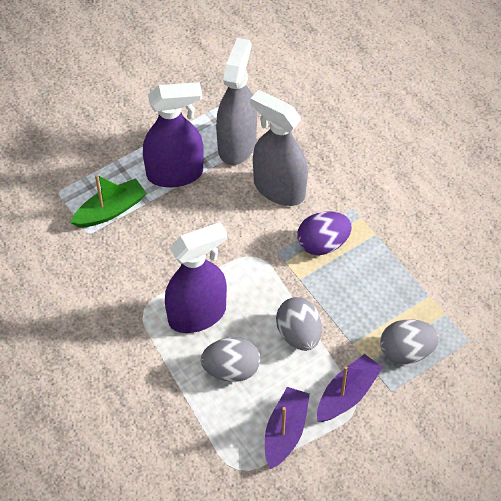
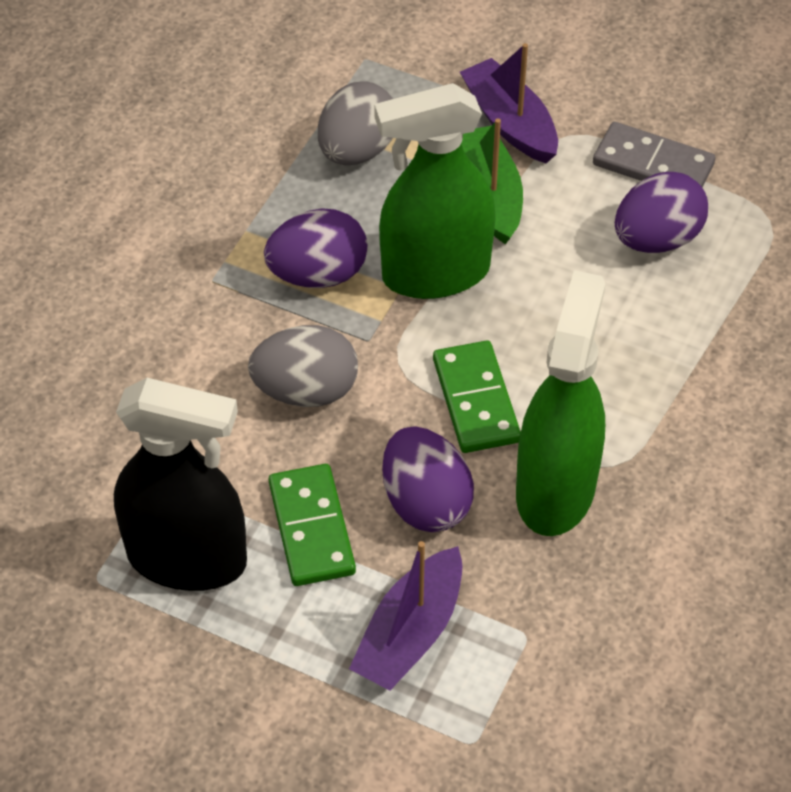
black spray bottle: 0 -> 1
green domino: 0 -> 2
green spray bottle: 0 -> 2
grey domino: 0 -> 1
grey egg: 3 -> 2
grey spray bottle: 2 -> 0
purple egg: 1 -> 3
purple spray bottle: 2 -> 0

